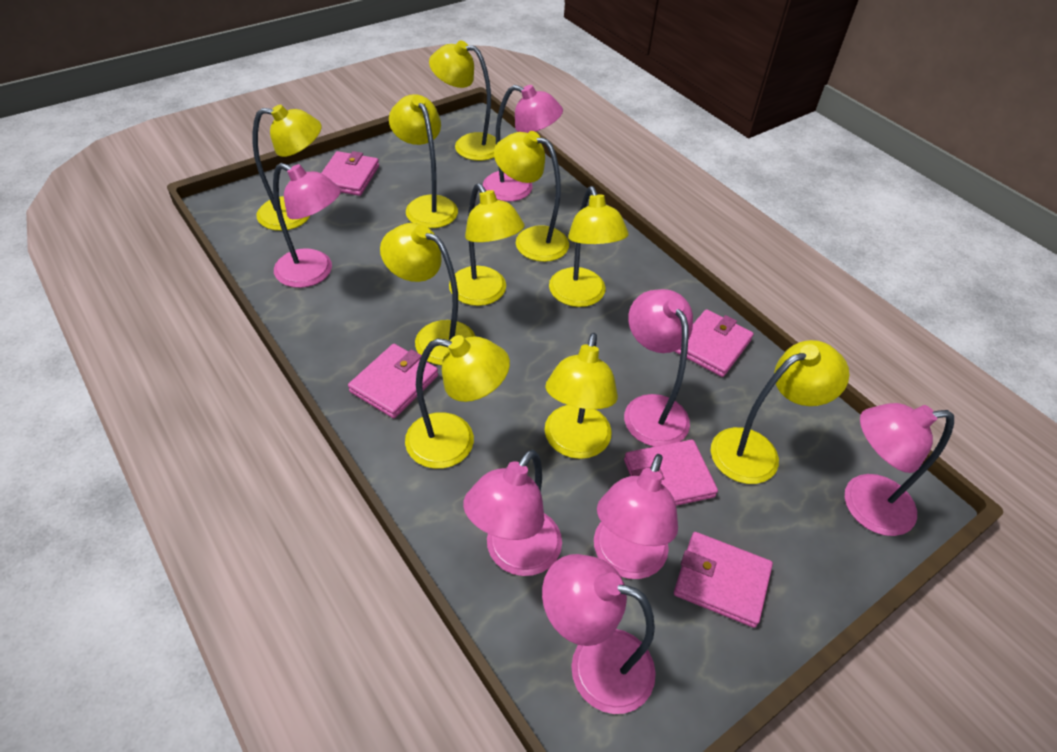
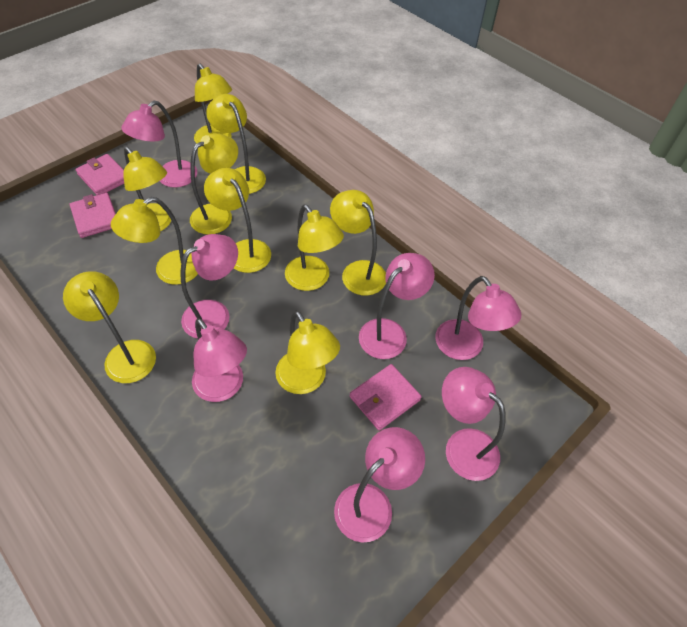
pink wallet: 5 -> 3

